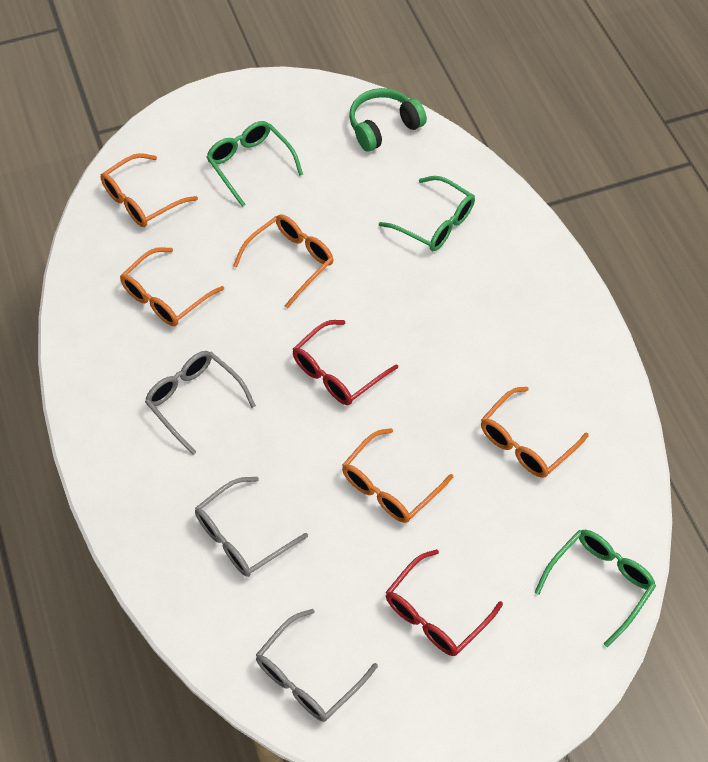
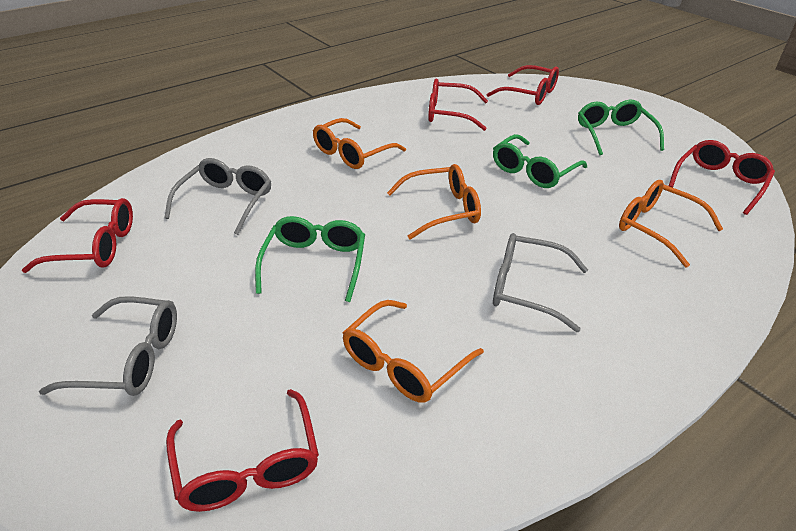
green headphones: 1 -> 0
orange glasses: 5 -> 4
red glasses: 2 -> 5

